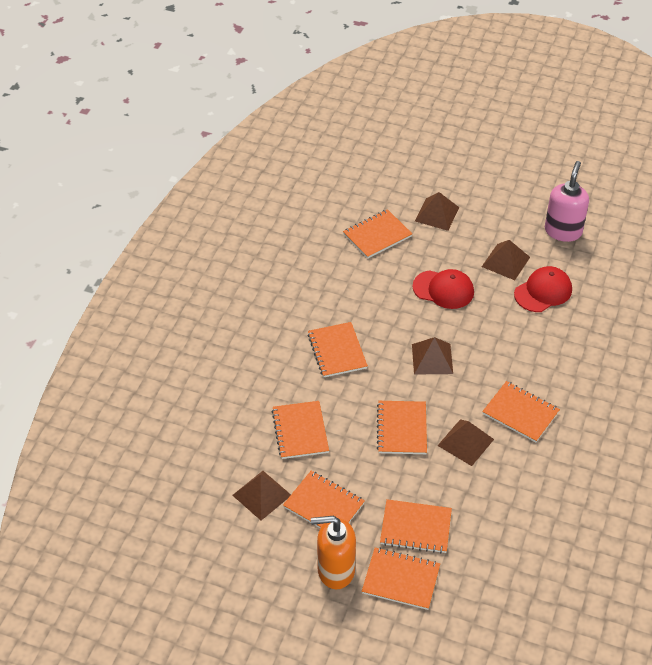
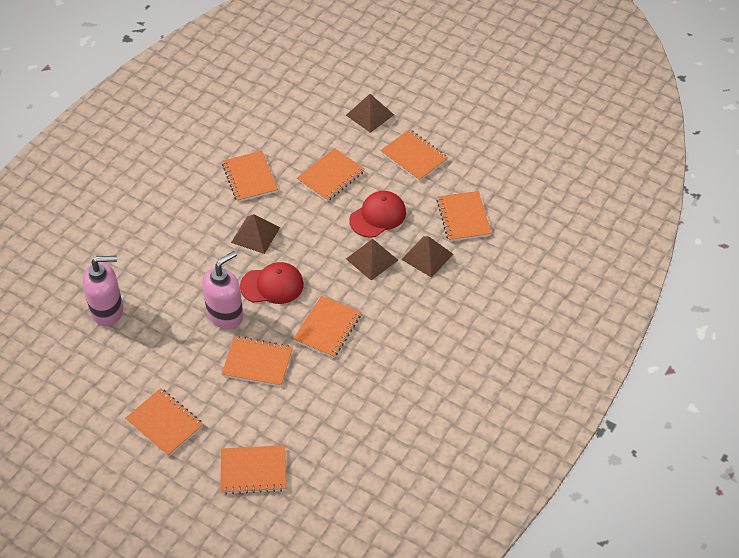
brown pyramid: 5 -> 4
orange soap dispenser: 1 -> 0
pink soap dispenser: 1 -> 2

